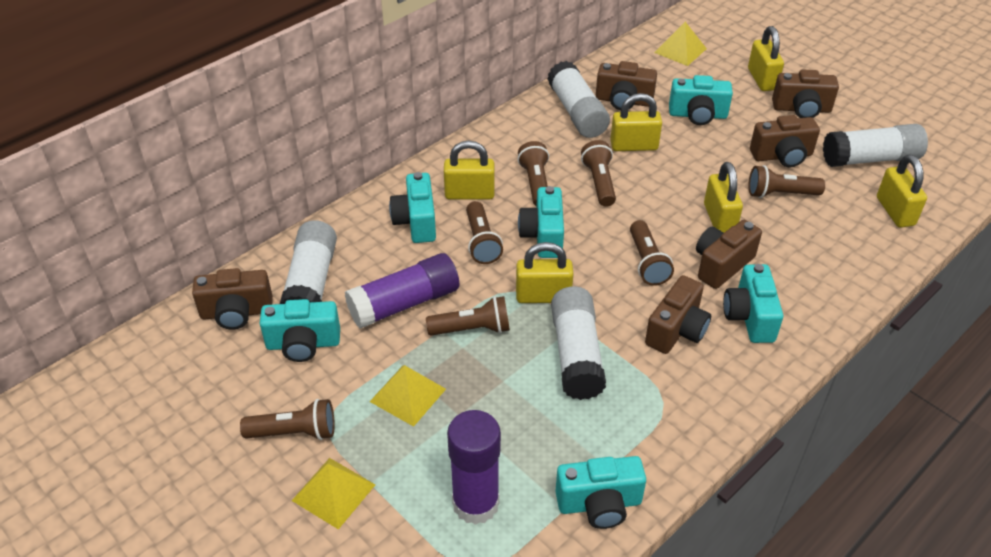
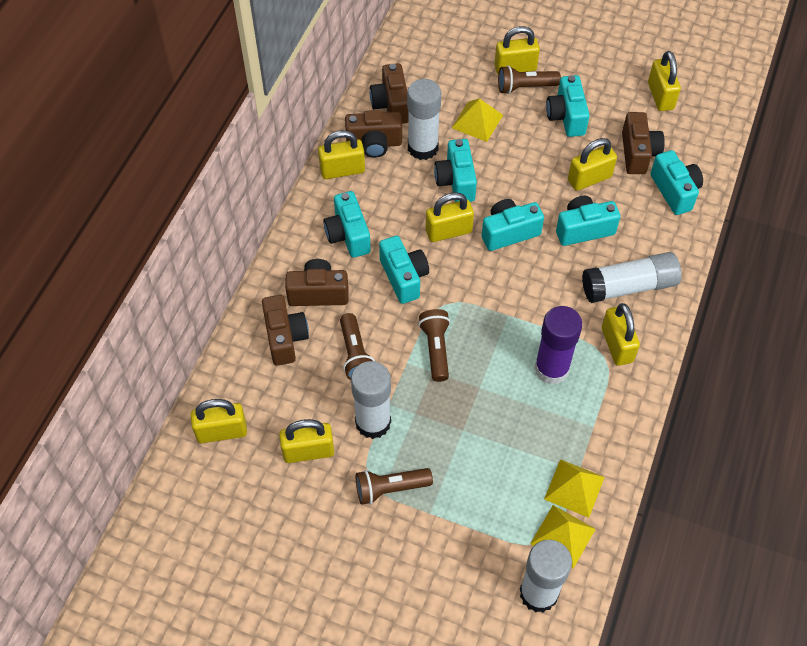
brown camera: 6 -> 5
brown flashlight: 7 -> 4
purple glue stick: 2 -> 1
turquoise camera: 6 -> 7
yellow padlock: 6 -> 8

